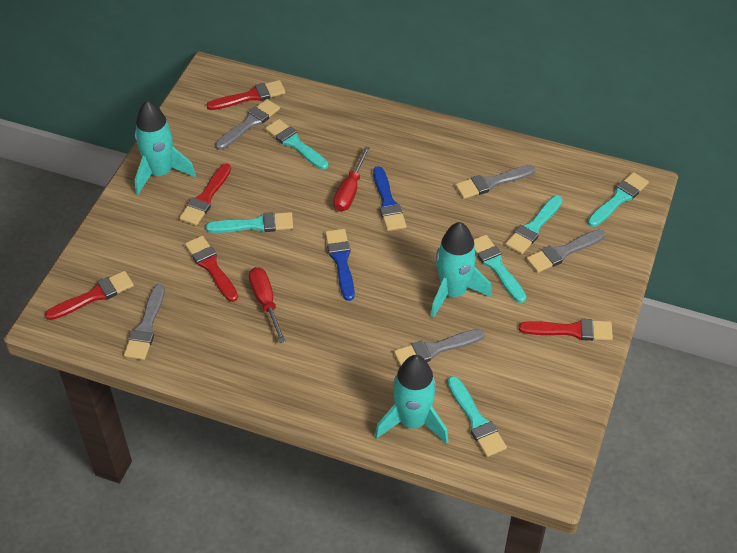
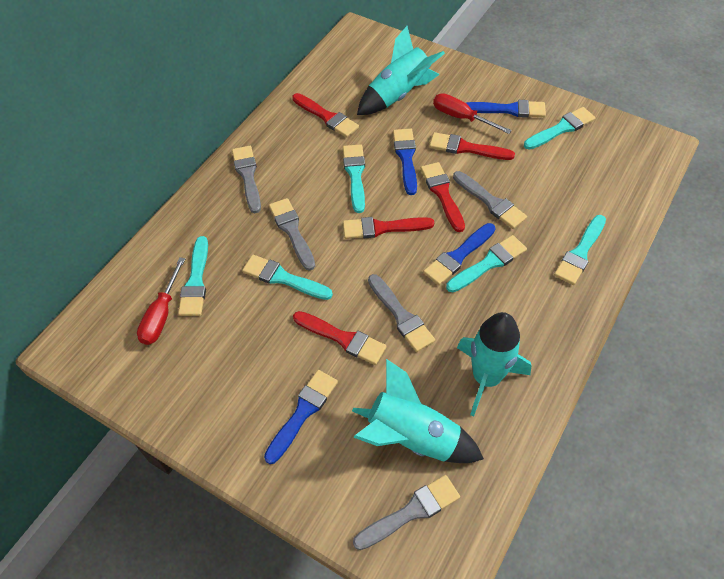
blue brush: 2 -> 4

